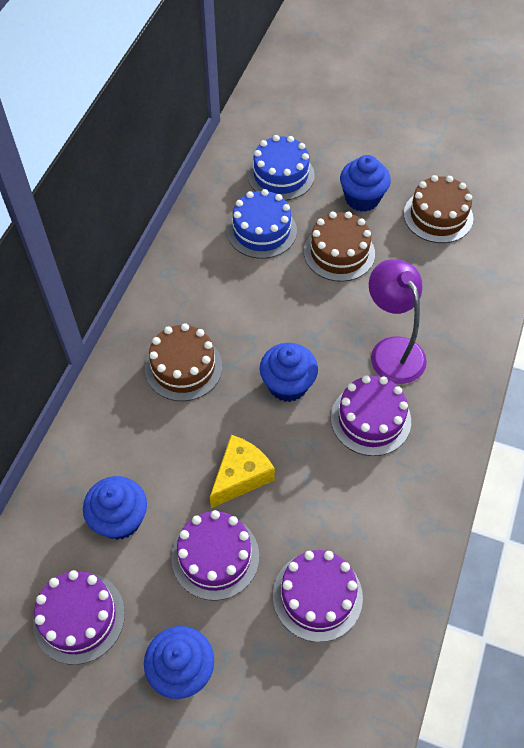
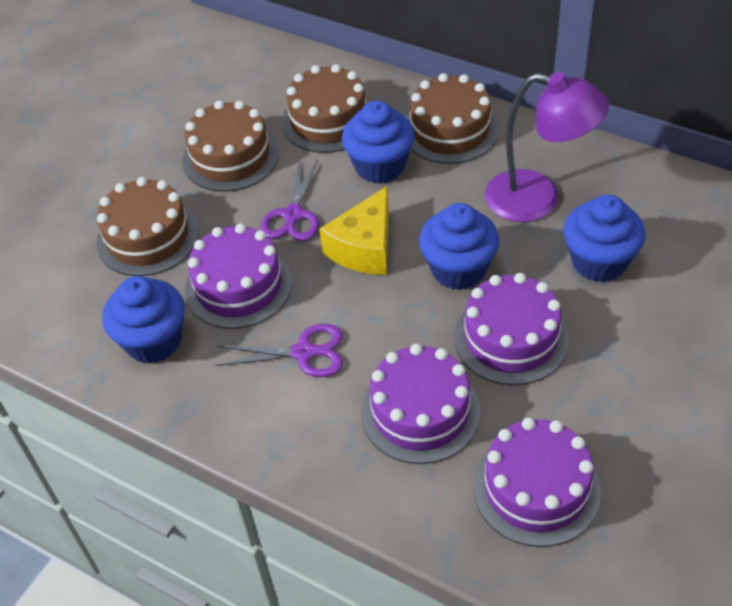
blue cake: 2 -> 0
brown cake: 3 -> 4
purple scissors: 0 -> 2

